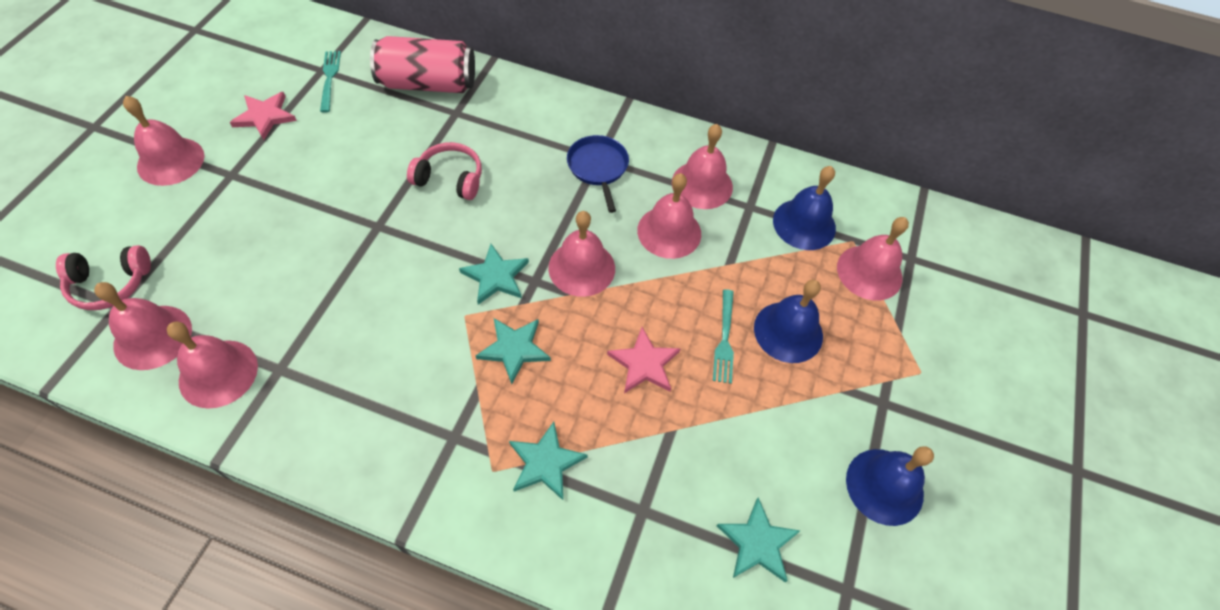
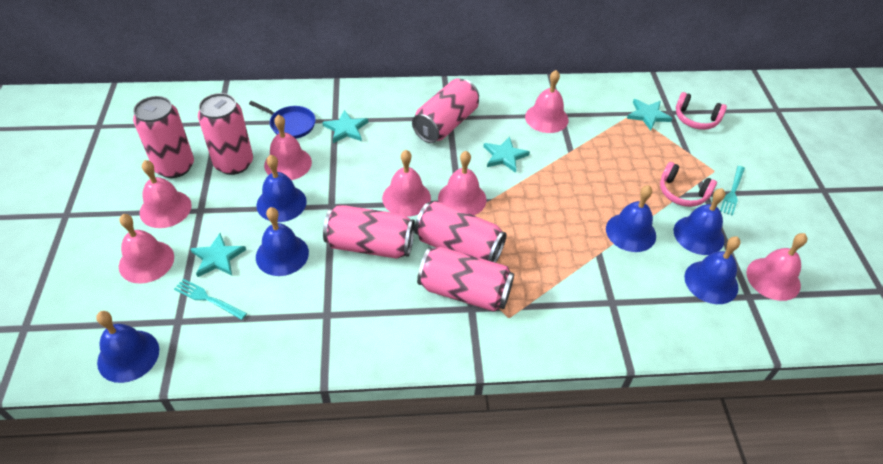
blue bell: 3 -> 6
pink can: 1 -> 6
pink star: 2 -> 0

